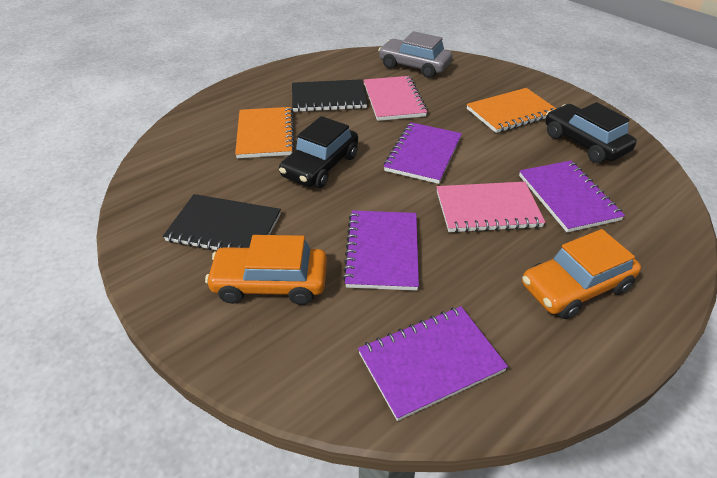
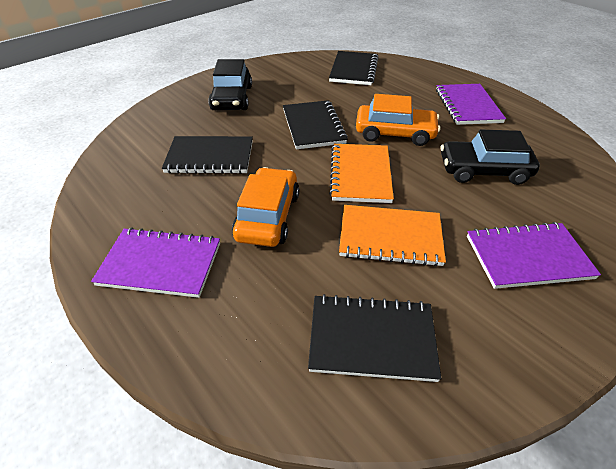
black notebook: 2 -> 4
grey car: 1 -> 0
pink notebook: 2 -> 0
purple notebook: 4 -> 3

